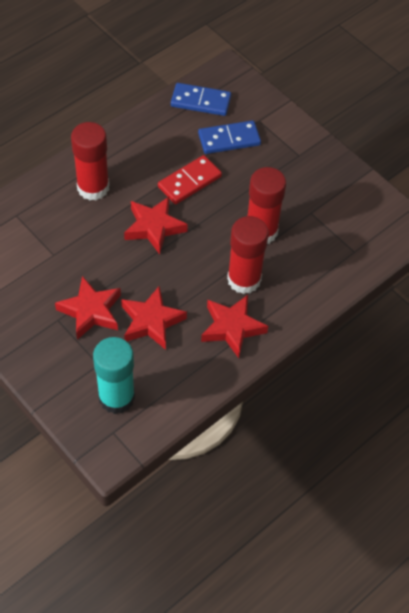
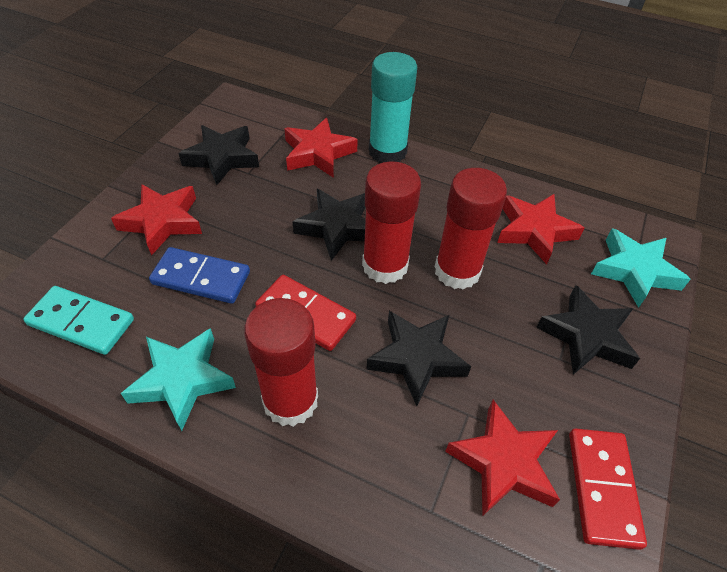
black star: 0 -> 4
blue domino: 2 -> 1
red domino: 1 -> 2
turquoise domino: 0 -> 1
turquoise star: 0 -> 2

